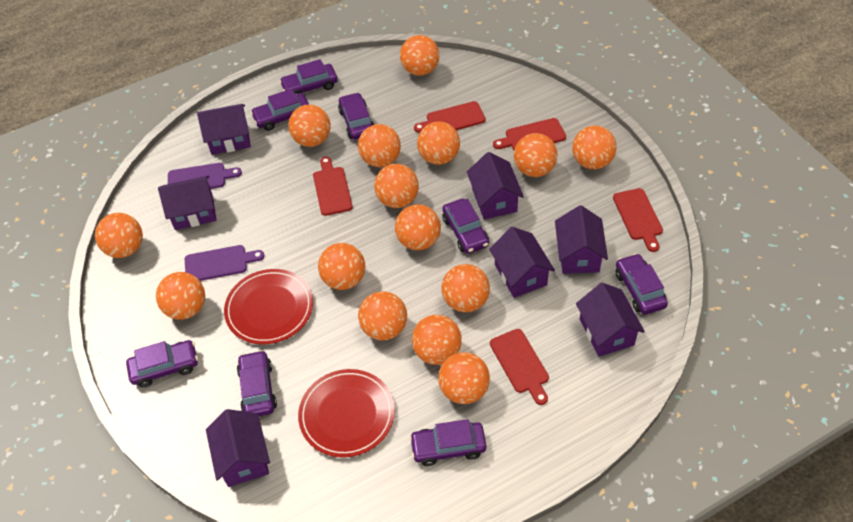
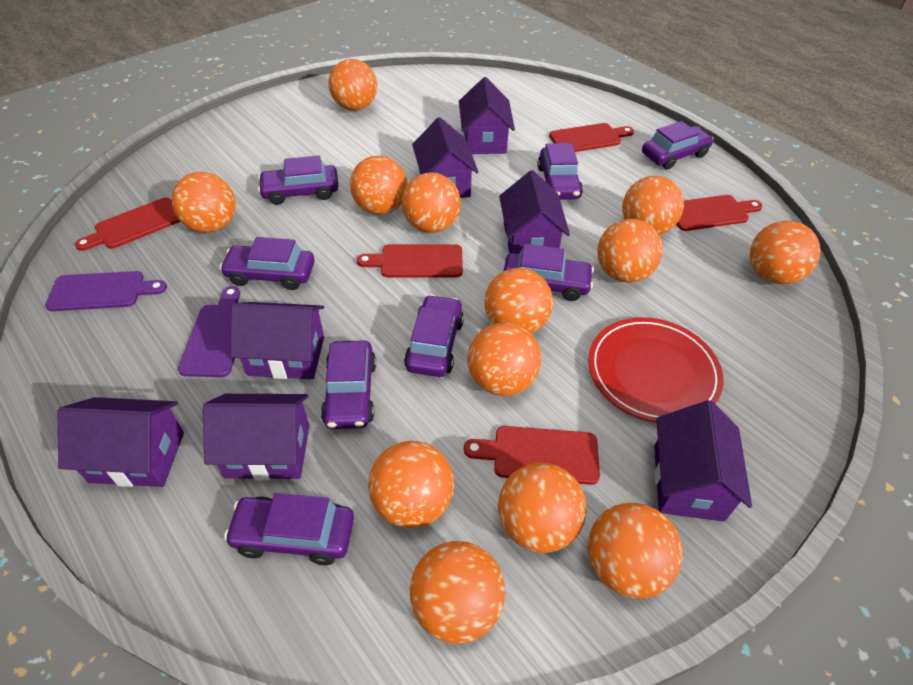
orange ball: 15 -> 13
red plate: 2 -> 1

